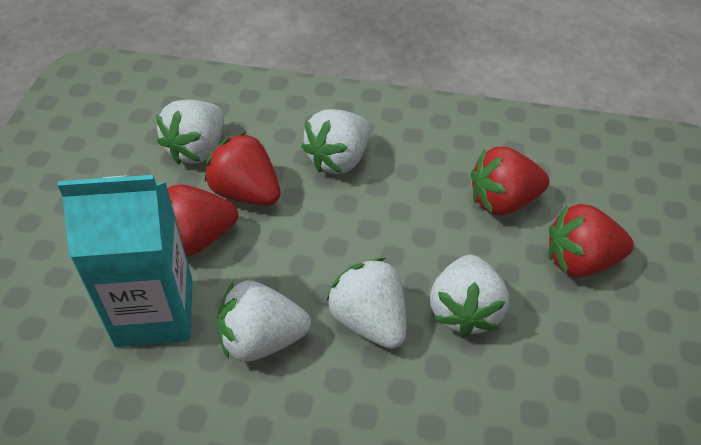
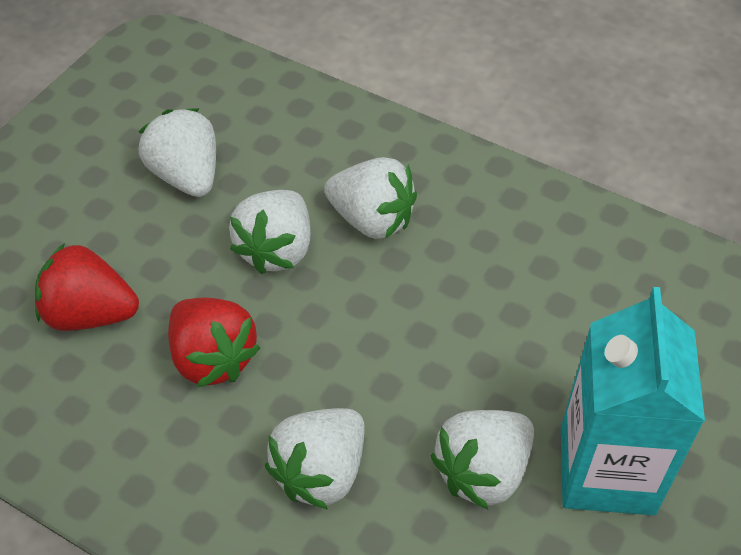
red strawberry: 4 -> 2

